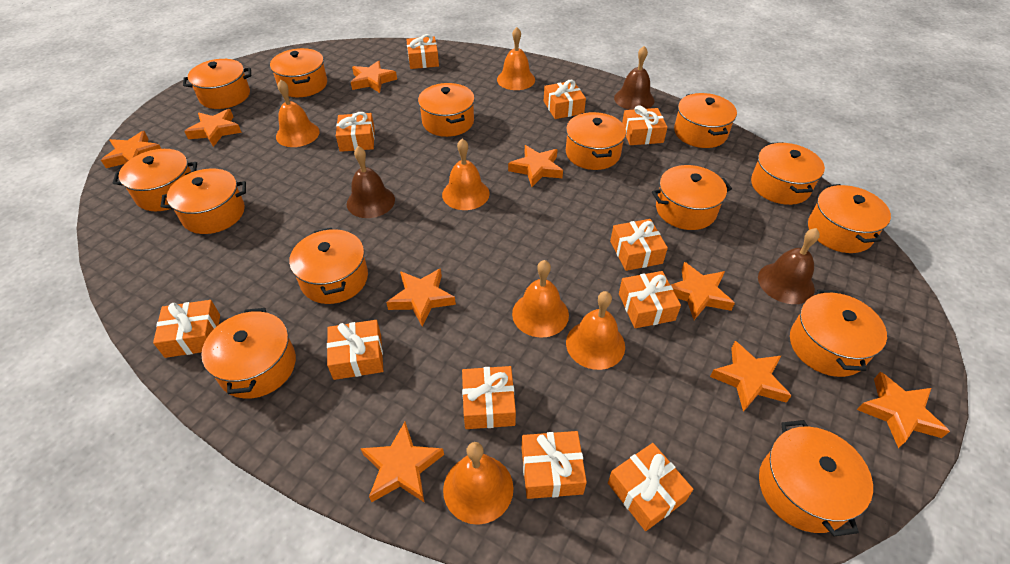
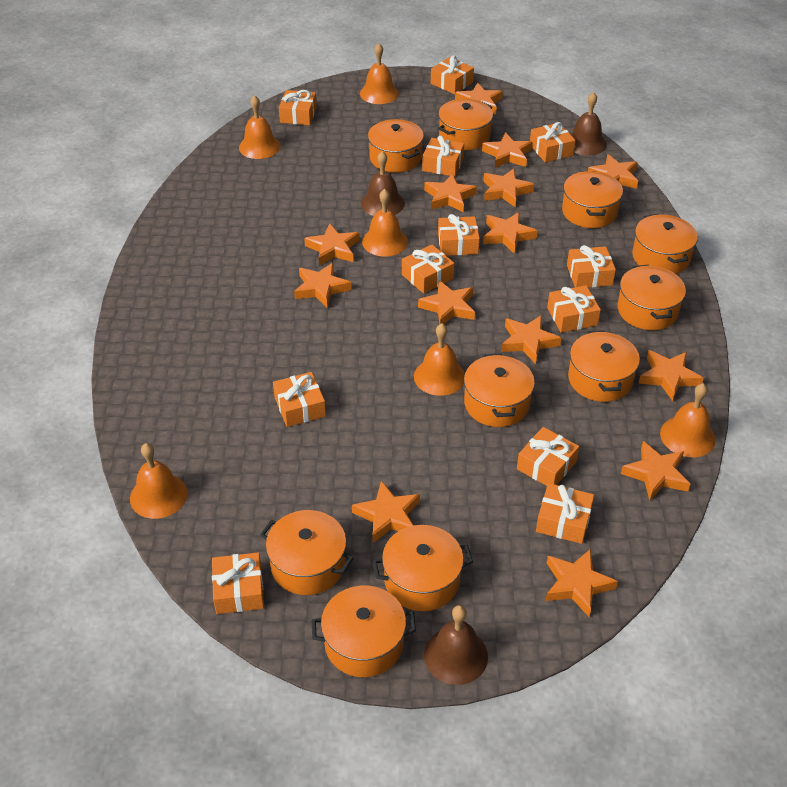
orange gift: 11 -> 12
orange pot: 14 -> 10
orange star: 9 -> 14

